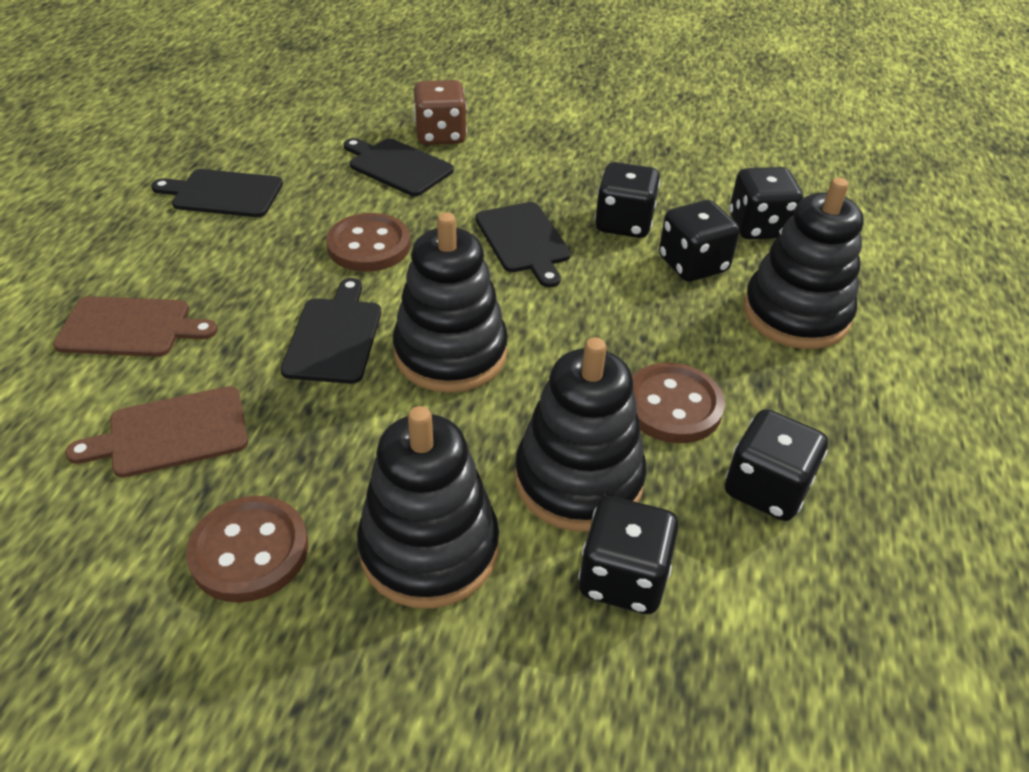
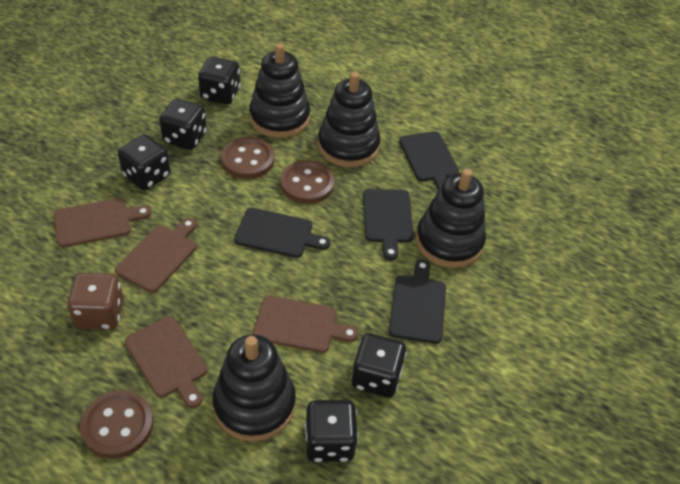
brown cutting board: 2 -> 4

